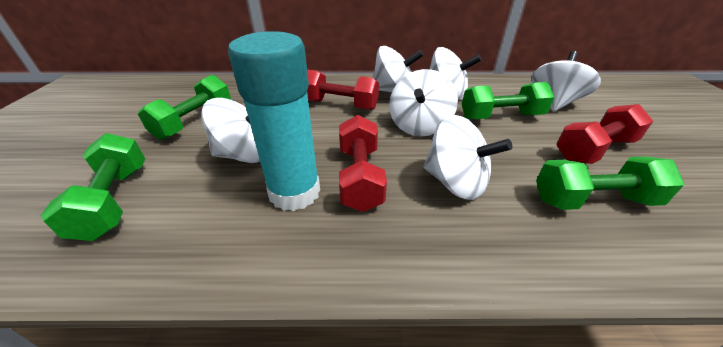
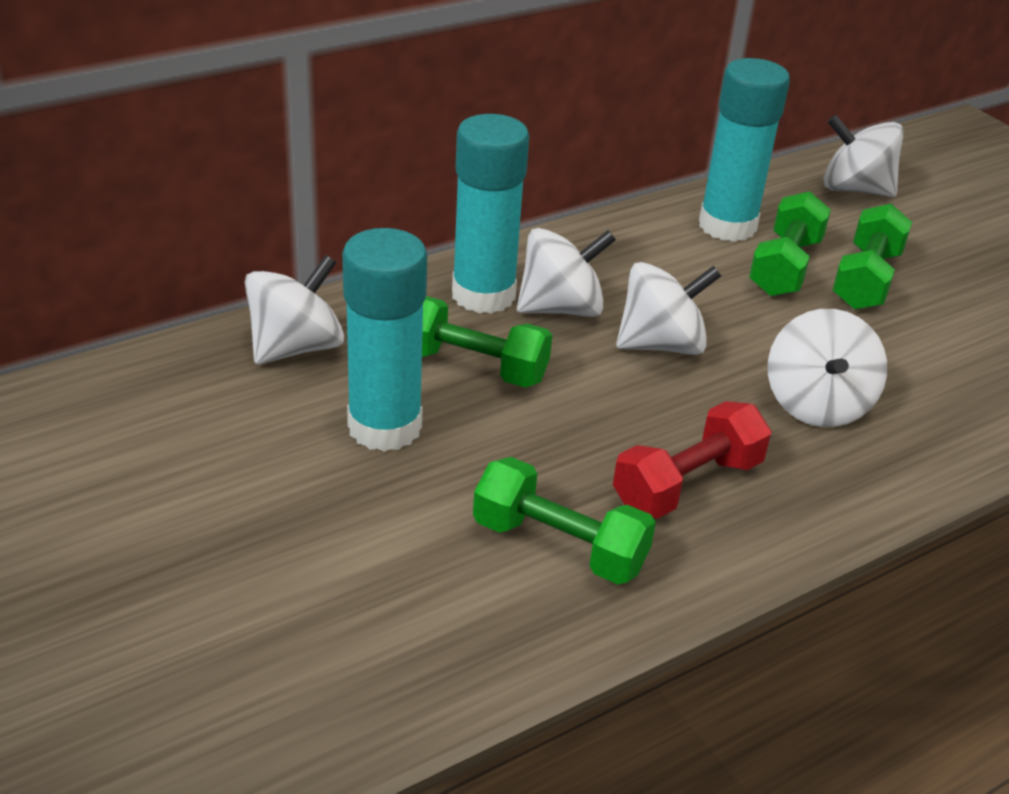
red dumbbell: 3 -> 1
turquoise glue stick: 1 -> 3
white spinning top: 6 -> 5

